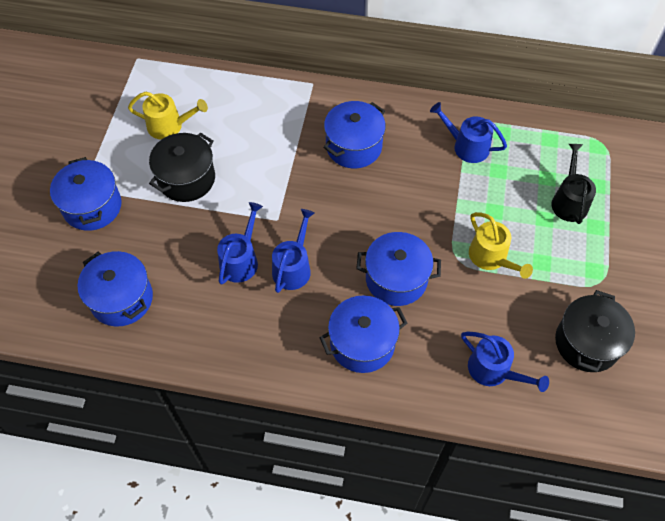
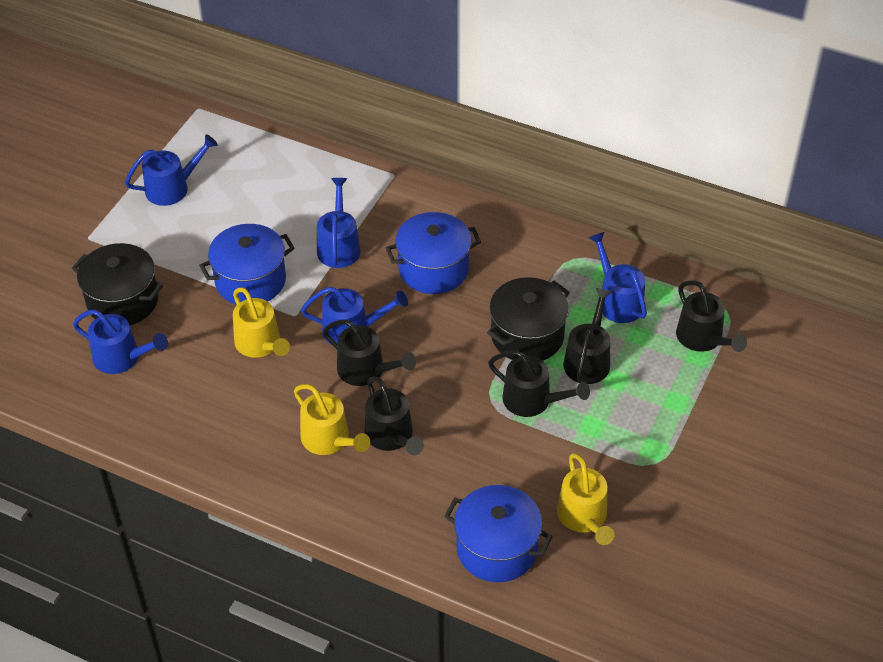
black watering can: 1 -> 5
blue pot: 5 -> 3
blue watering can: 4 -> 5
yellow watering can: 2 -> 3

